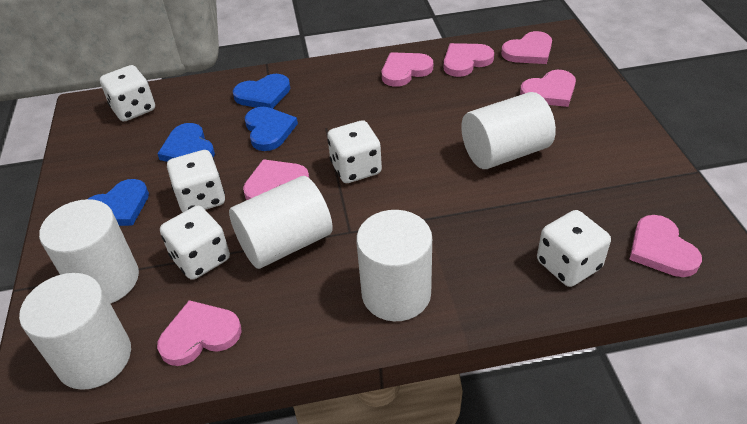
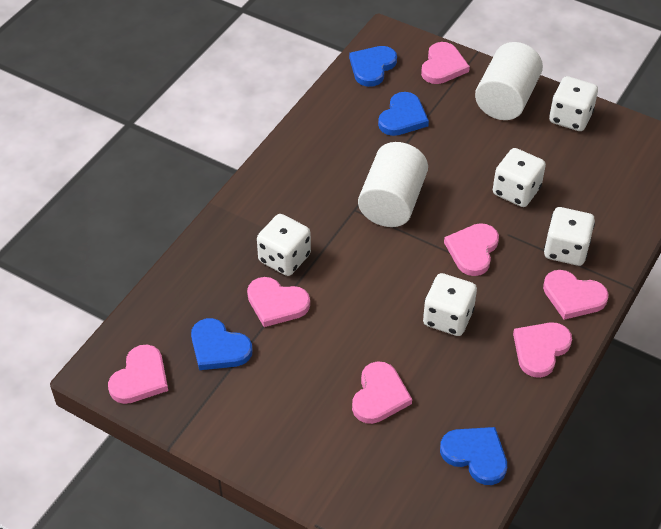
white cylinder: 5 -> 2

